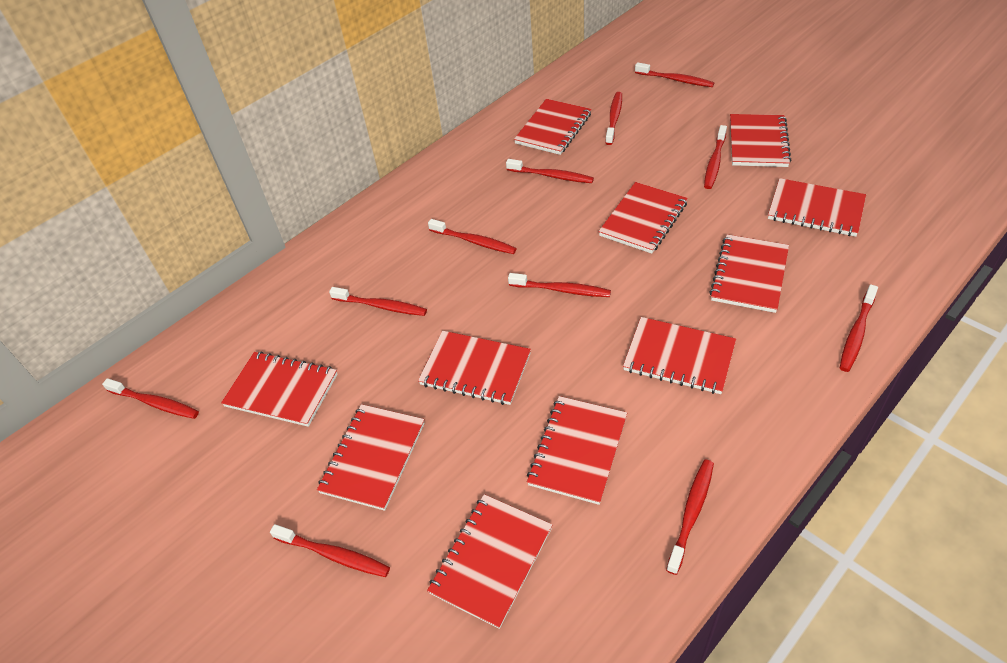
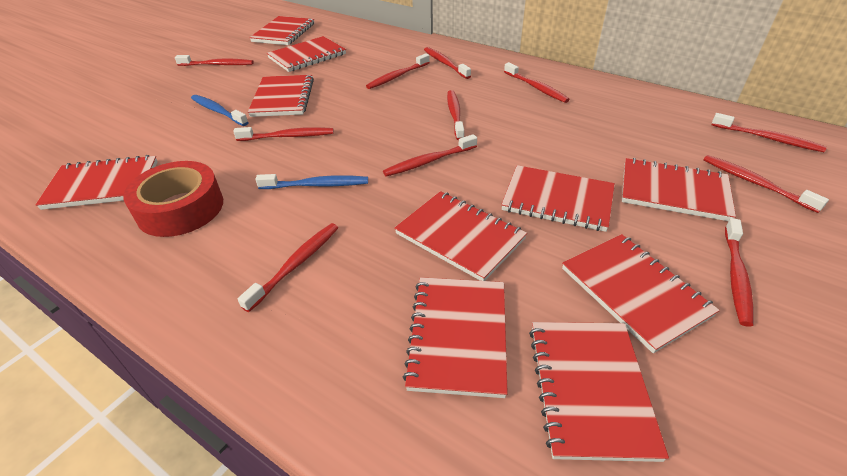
blue toothbrush: 0 -> 2
red notebook: 11 -> 10
red tape: 0 -> 1

